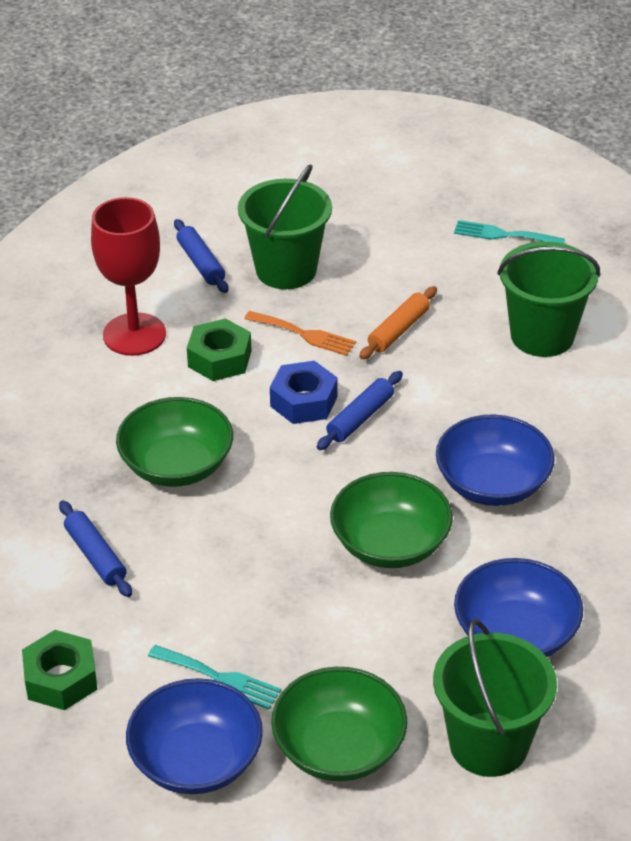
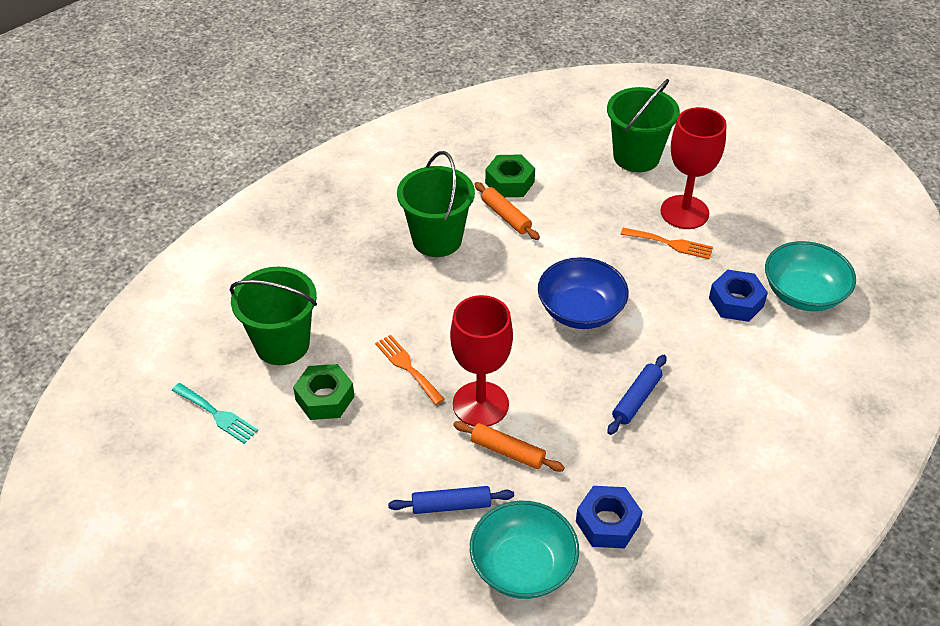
blue bowl: 3 -> 1
blue nut: 1 -> 2
blue rolling pin: 3 -> 2
green bowl: 3 -> 0
orange fork: 1 -> 2
orange rolling pin: 1 -> 2
red goblet: 1 -> 2
turquoise bowl: 0 -> 2
turquoise fork: 2 -> 1

